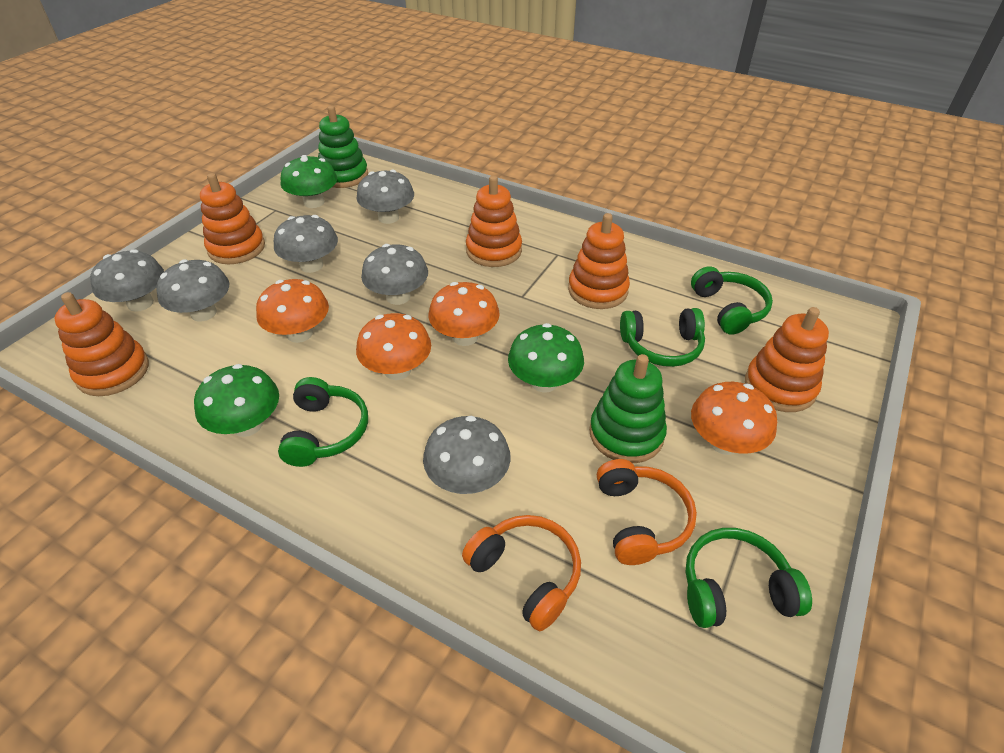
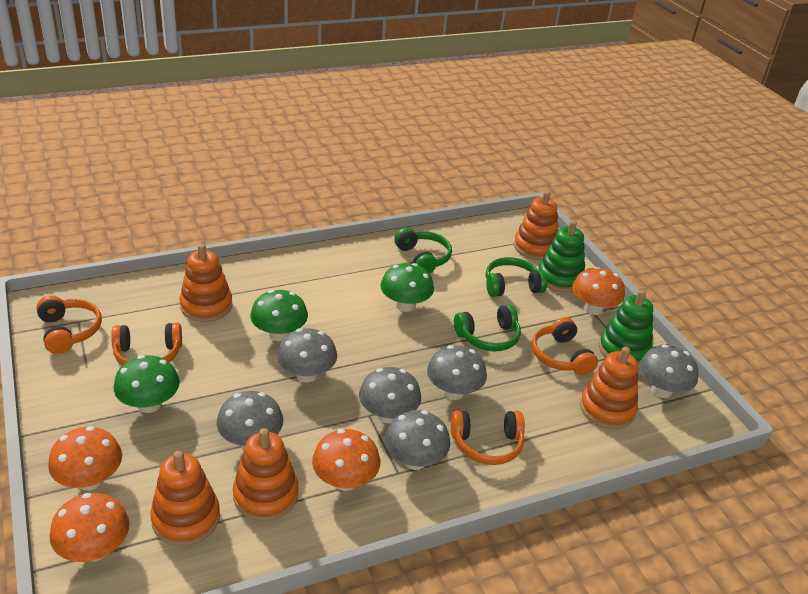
green headphones: 4 -> 3
orange headphones: 2 -> 4

